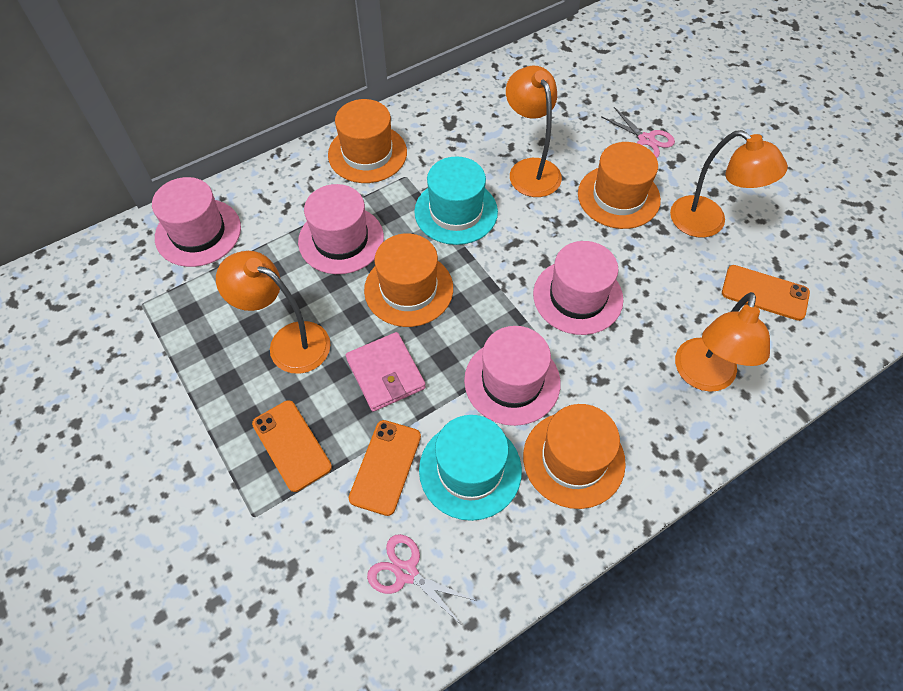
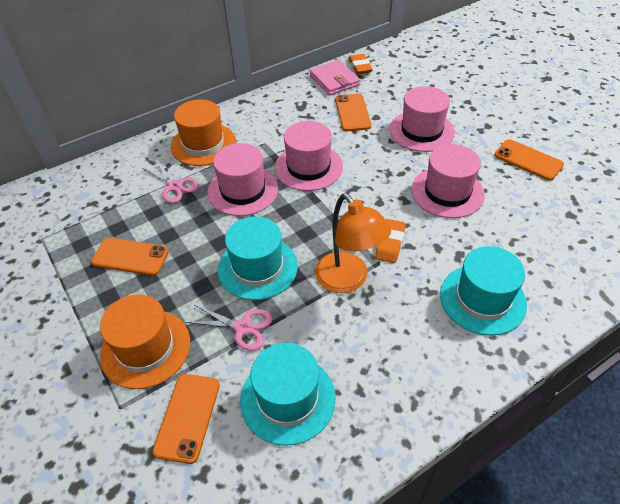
orange eraser: 0 -> 2
orange hat: 4 -> 2
orange lamp: 4 -> 1
orange phone: 3 -> 4
turquoise hat: 2 -> 3

